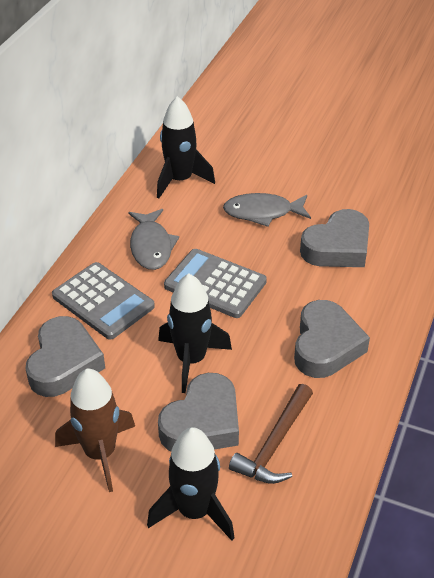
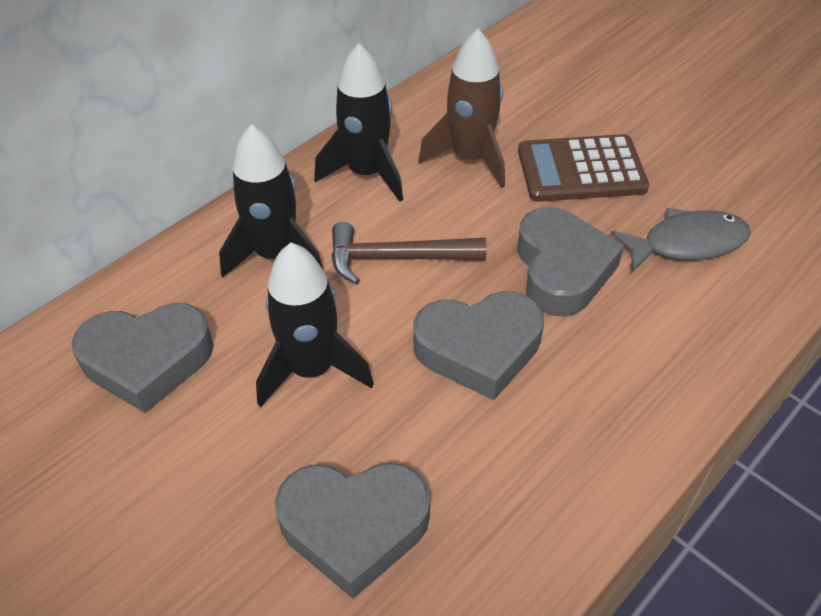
brown calculator: 0 -> 1
grey calculator: 2 -> 0
grey fish: 2 -> 1

